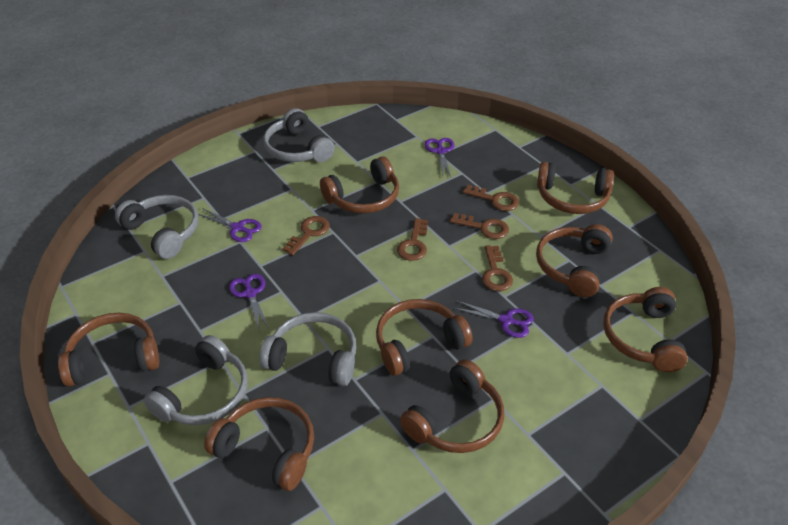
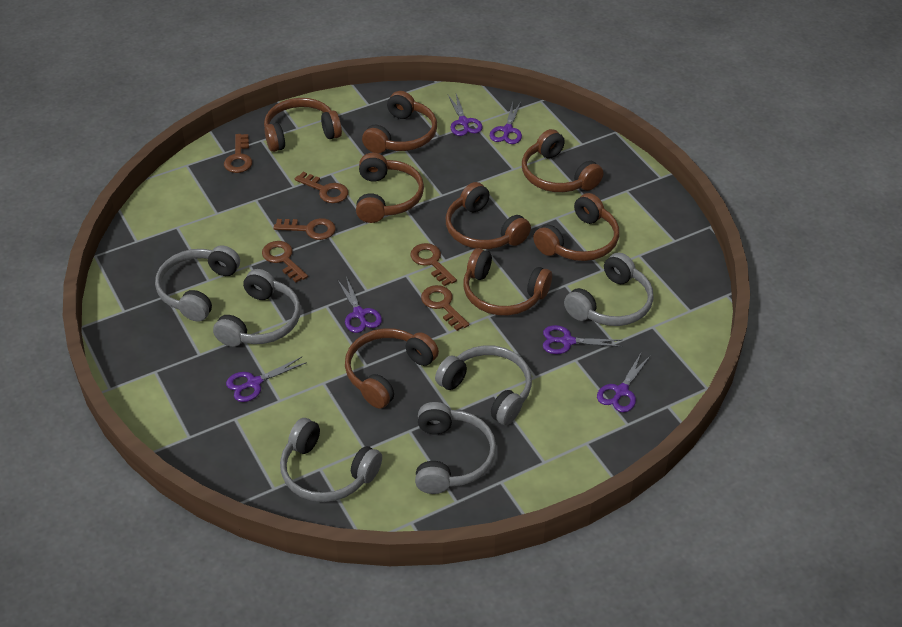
brown key: 5 -> 6
grey headphones: 4 -> 6
purple scissors: 4 -> 6

